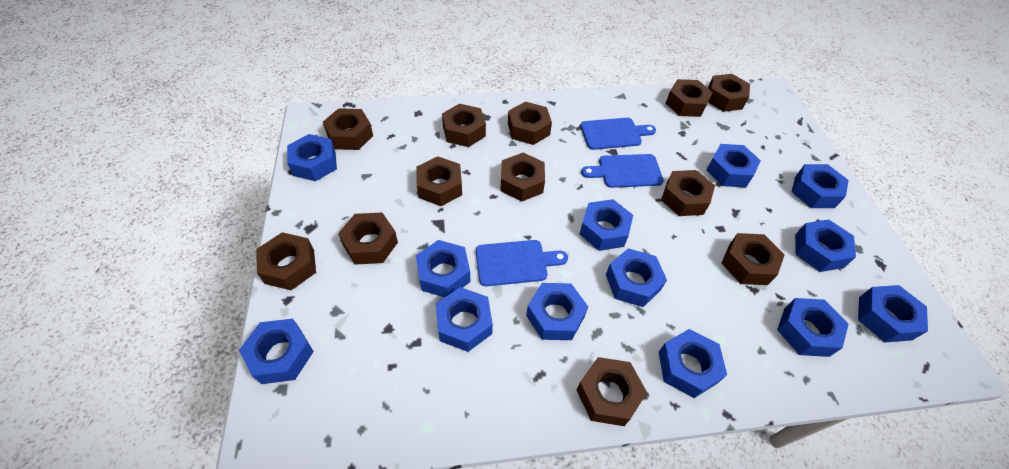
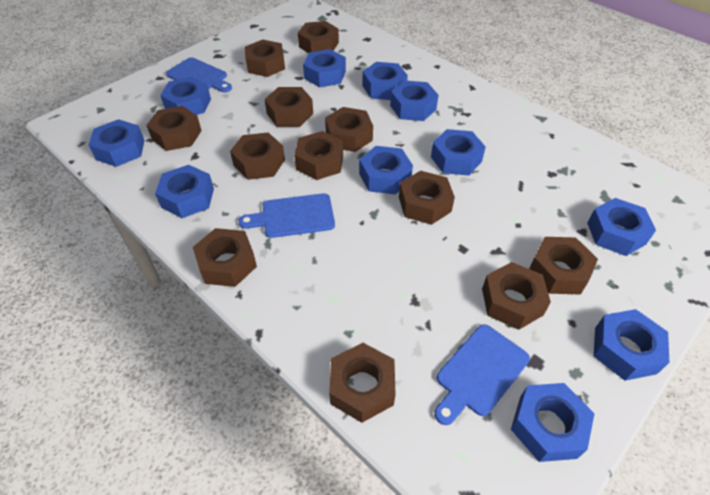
blue nut: 13 -> 11

